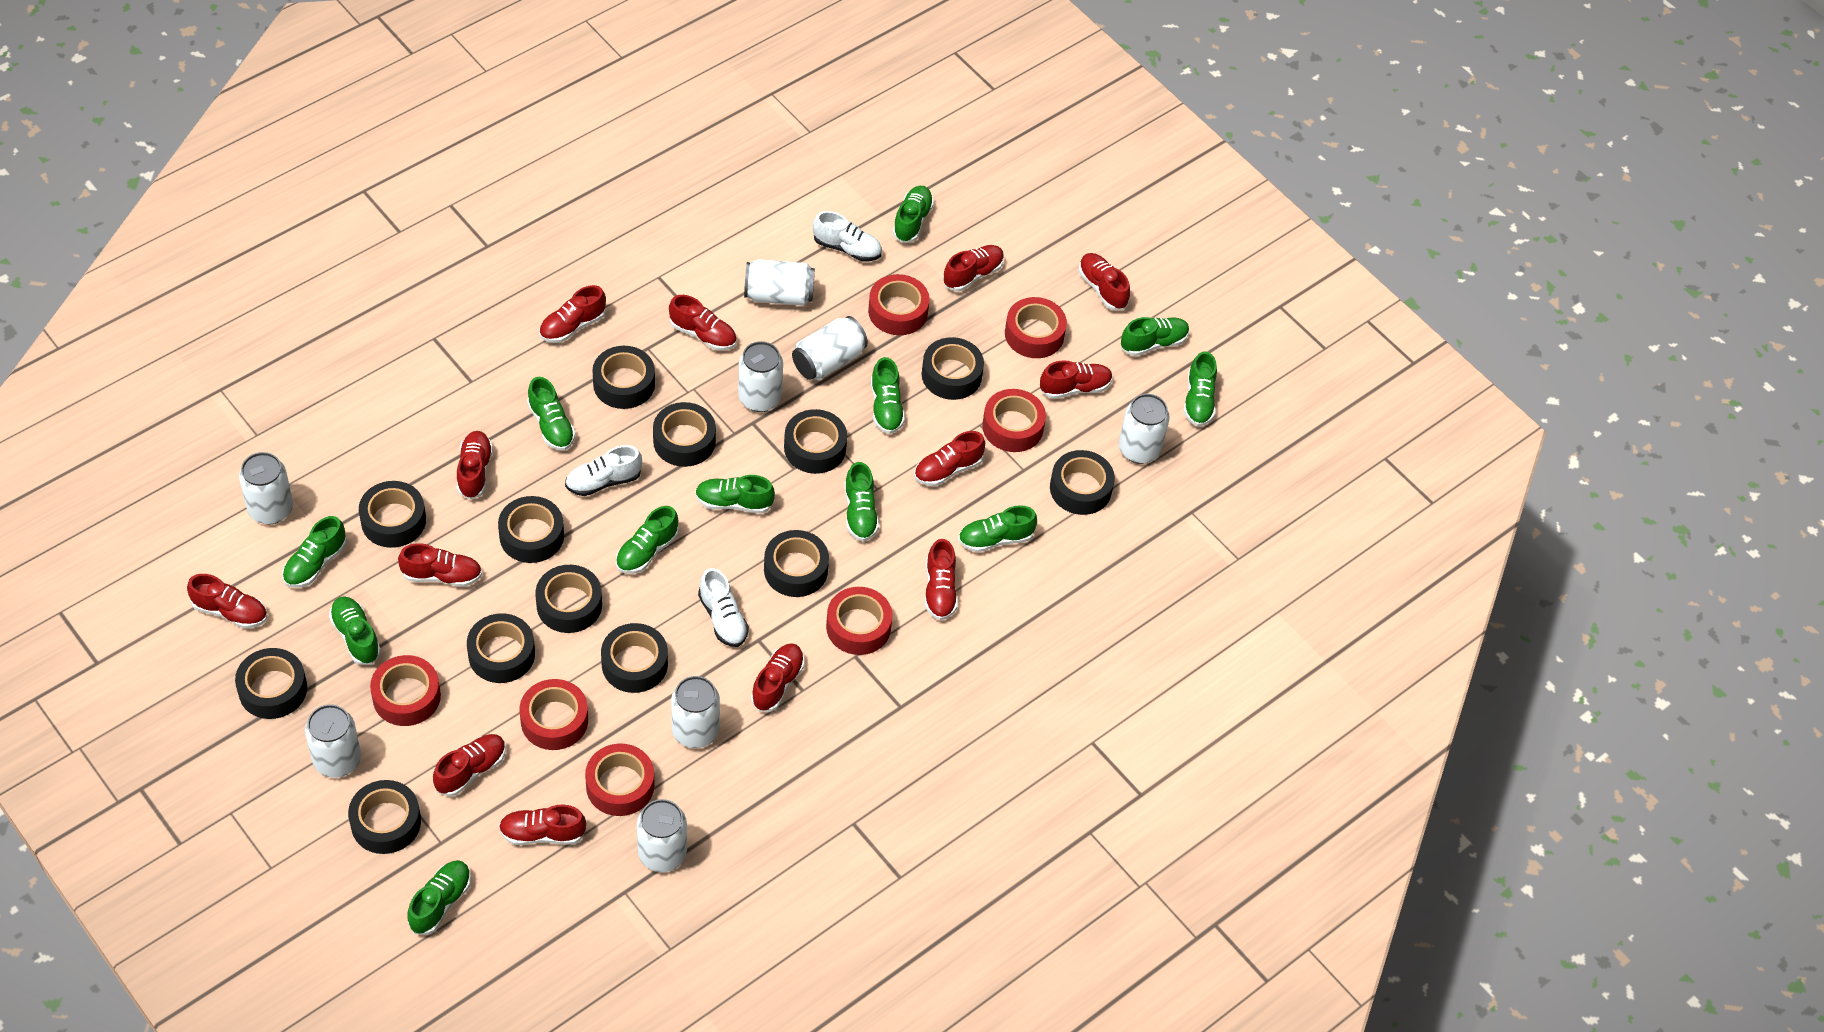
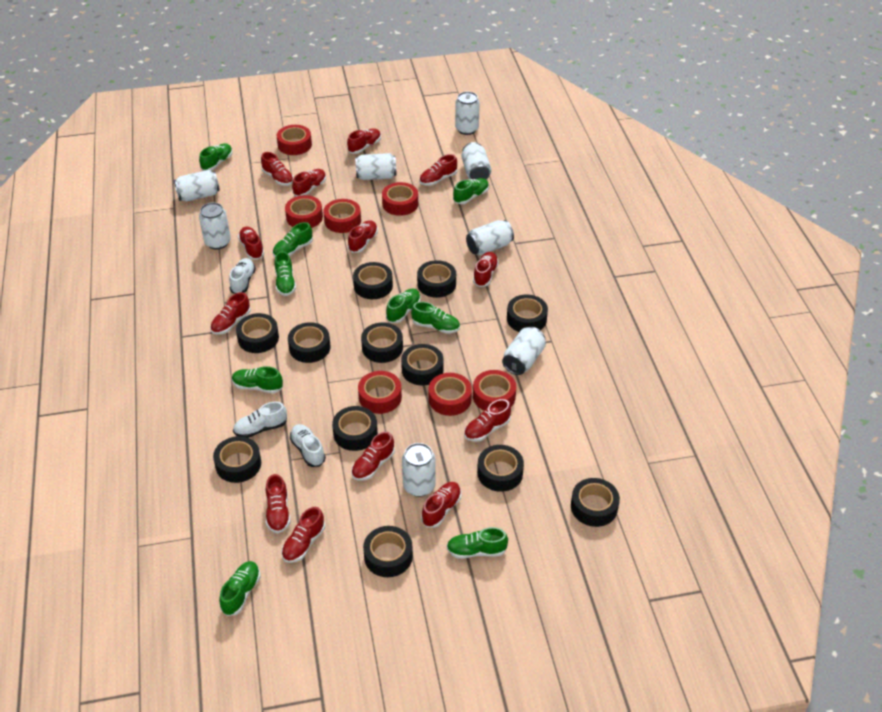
black tape: 13 -> 12
green shoe: 12 -> 9

